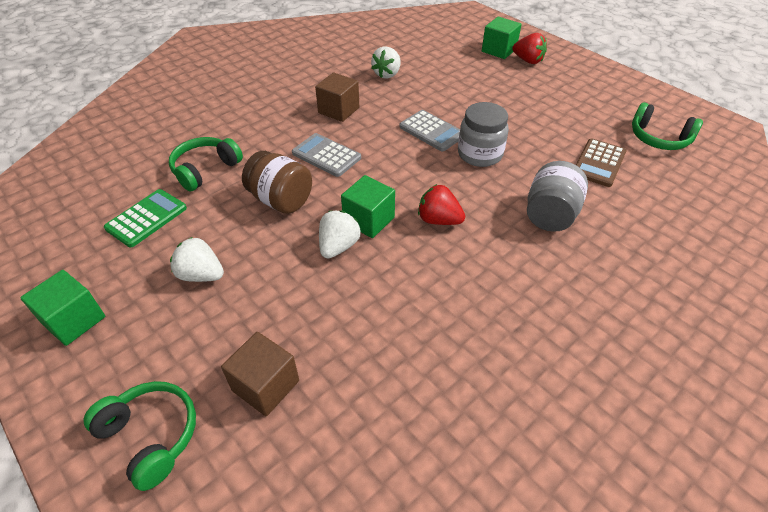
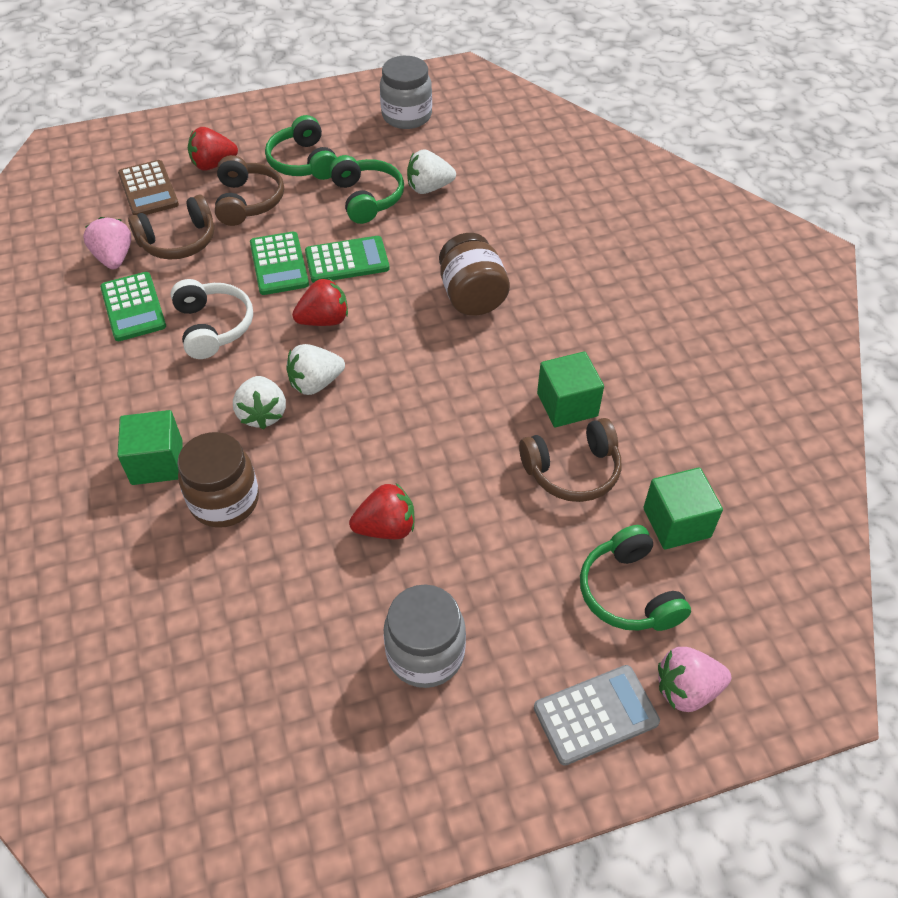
brown cube: 2 -> 0
brown headphones: 0 -> 3
brown jar: 1 -> 2
green calculator: 1 -> 3
grey calculator: 2 -> 1
pink strawberry: 0 -> 2
red strawberry: 2 -> 3
white headphones: 0 -> 1

